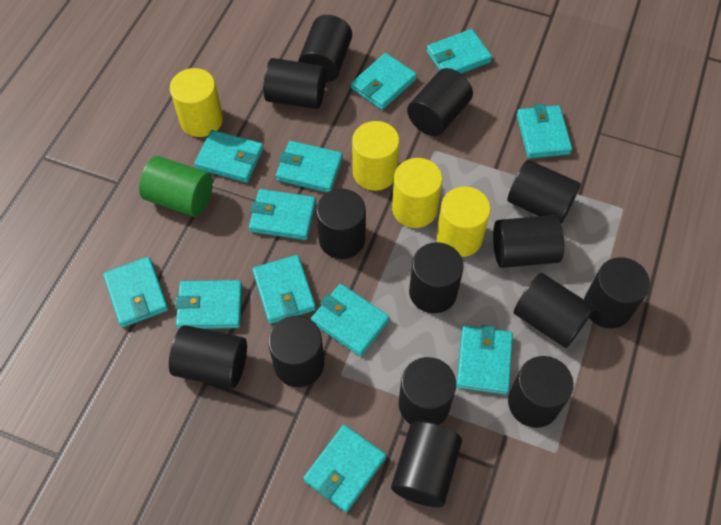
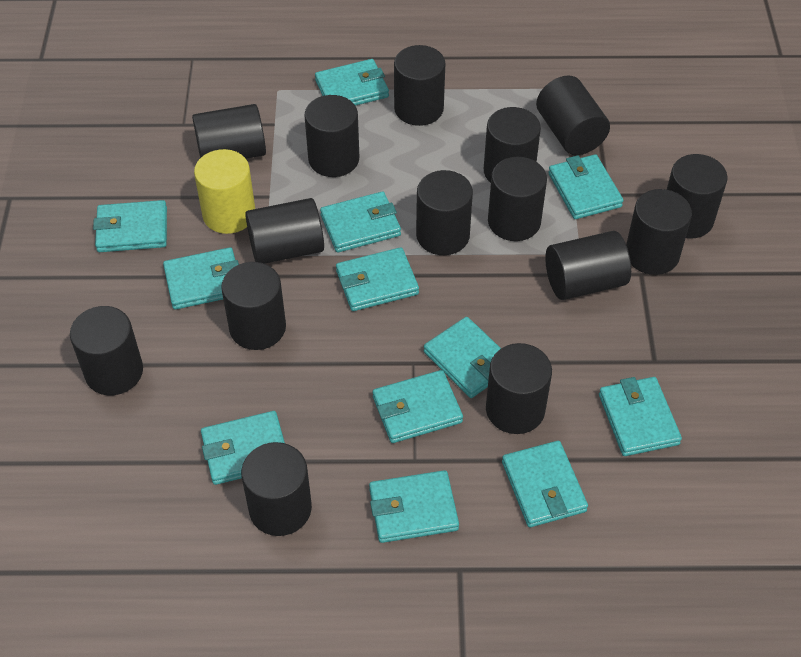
black cylinder: 14 -> 15
green cylinder: 1 -> 0
yellow cylinder: 4 -> 1

